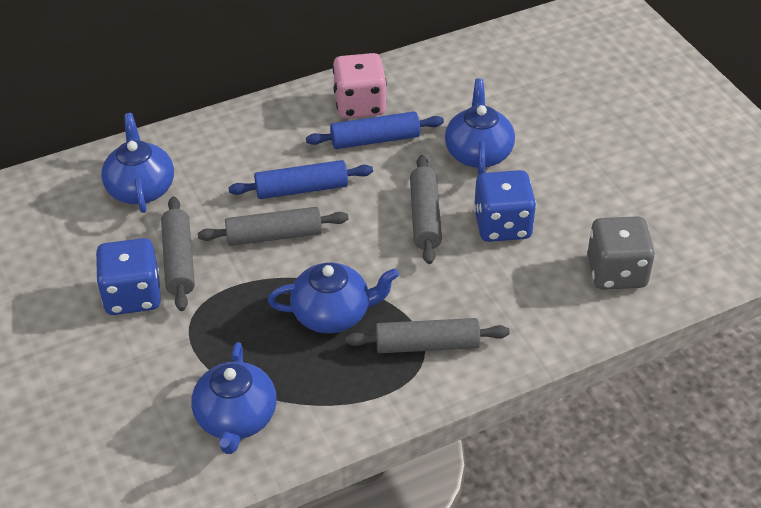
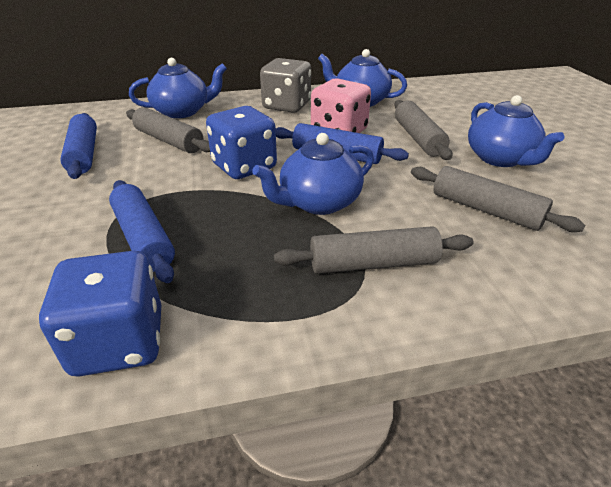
blue rolling pin: 2 -> 3

